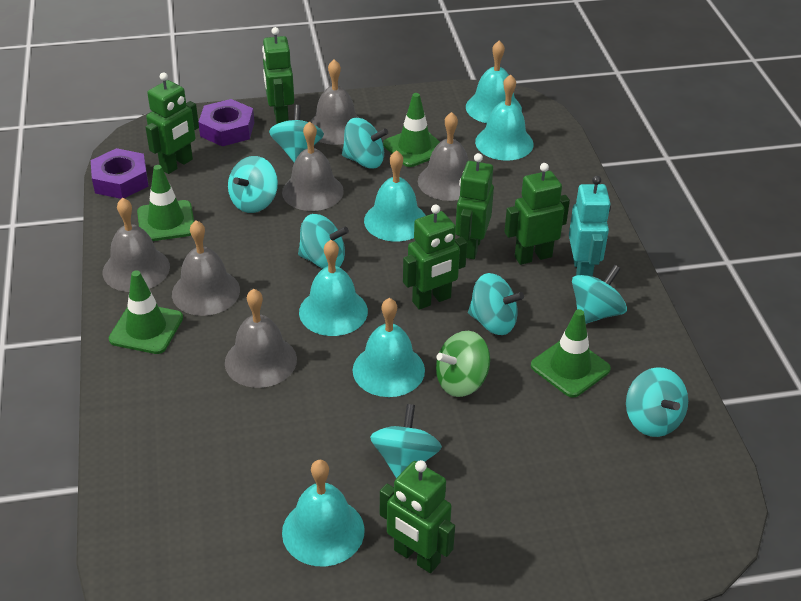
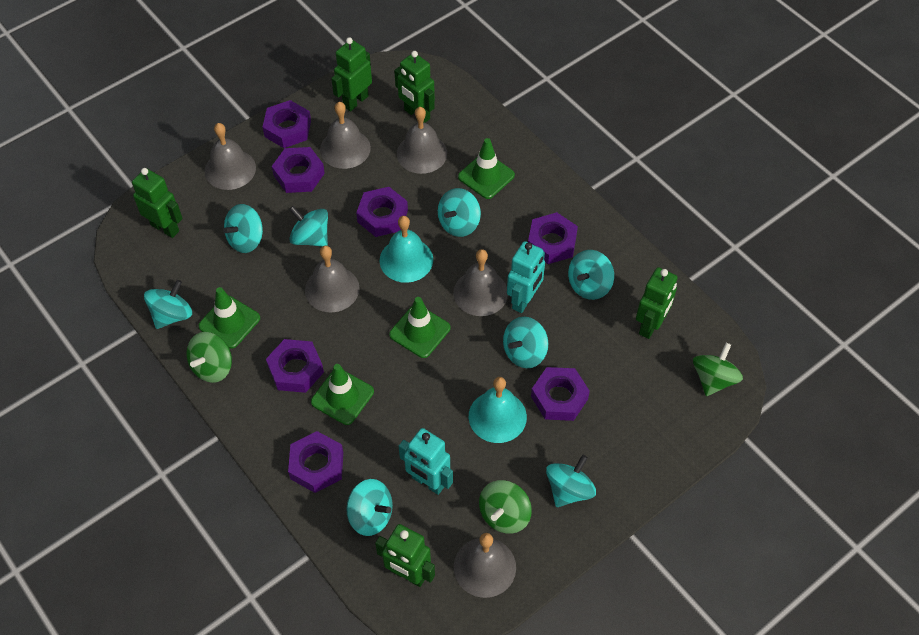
green robot: 6 -> 5
green spinning top: 1 -> 3
purple nut: 2 -> 7
turquoise bell: 6 -> 2
turquoise robot: 1 -> 2

